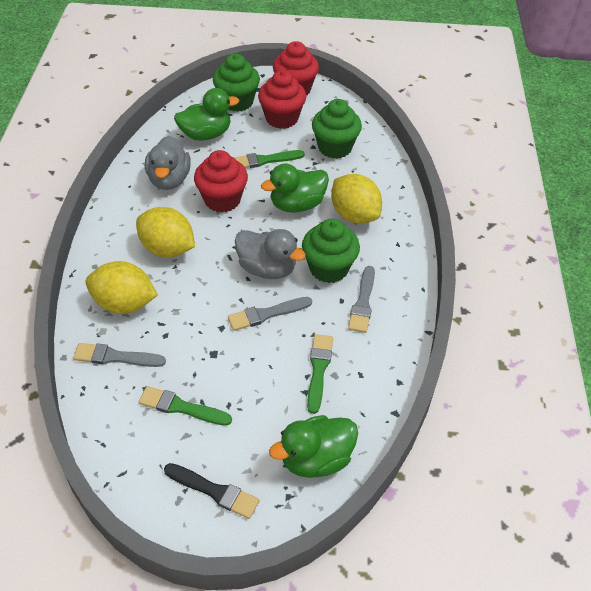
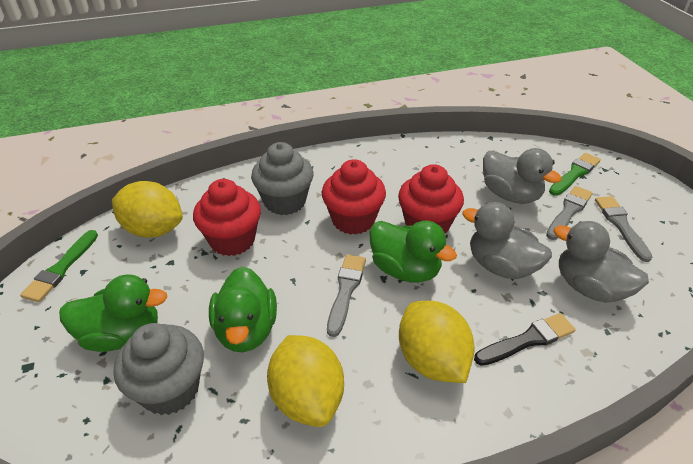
green brush: 3 -> 2
green cupcake: 3 -> 0
grey cupcake: 0 -> 2
grey duck: 2 -> 3

